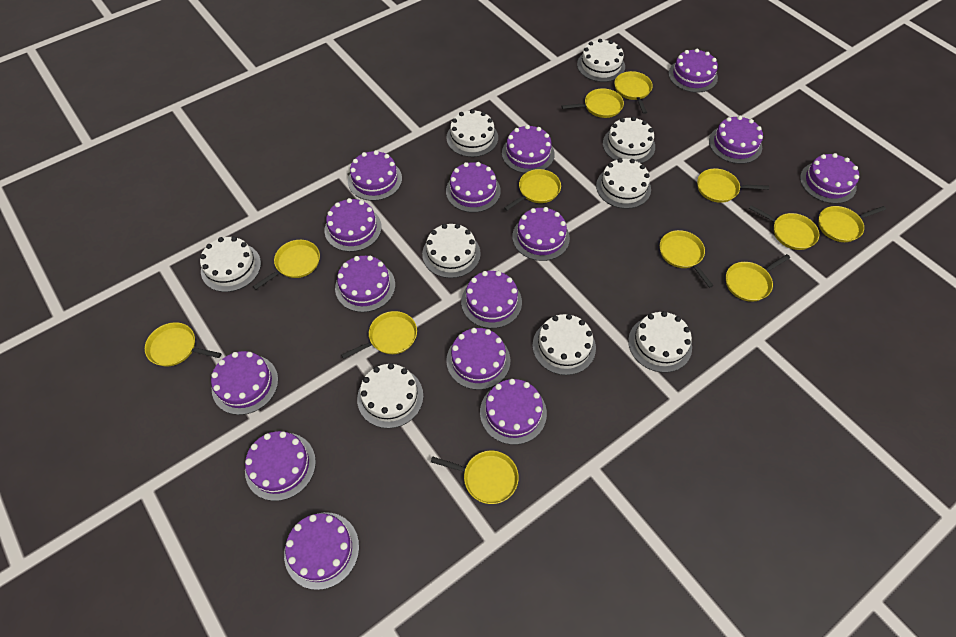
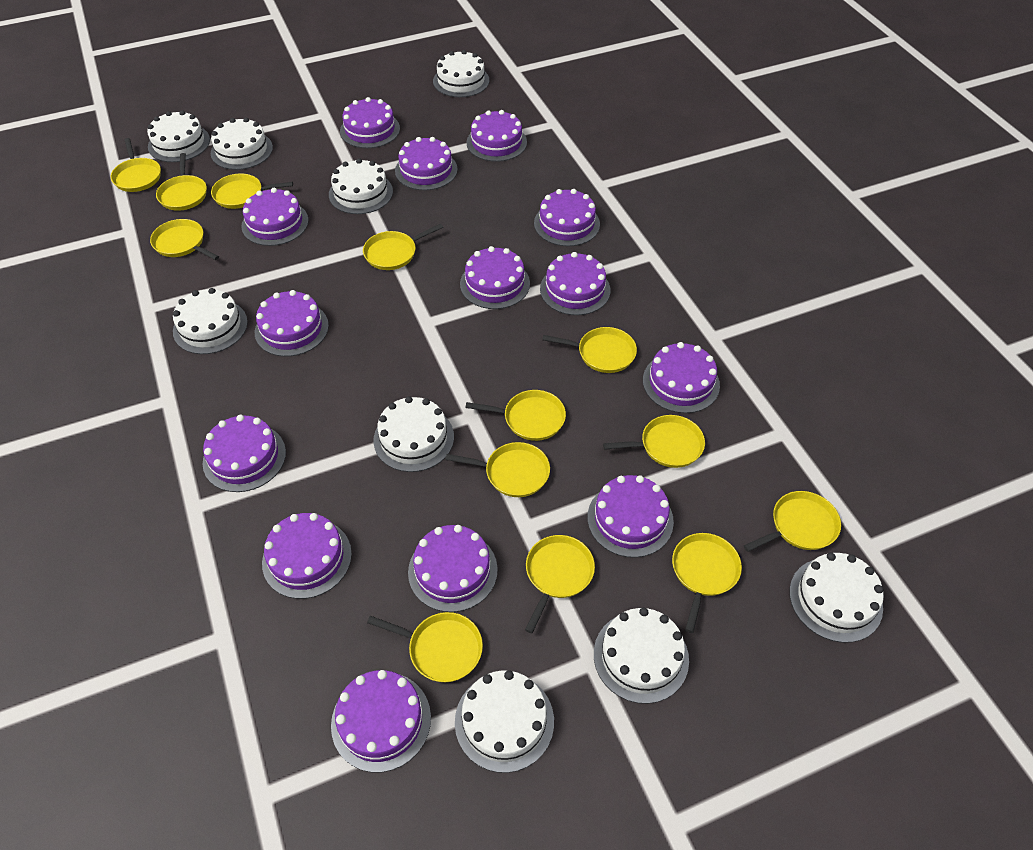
purple cake: 15 -> 14
yellow pan: 12 -> 13

